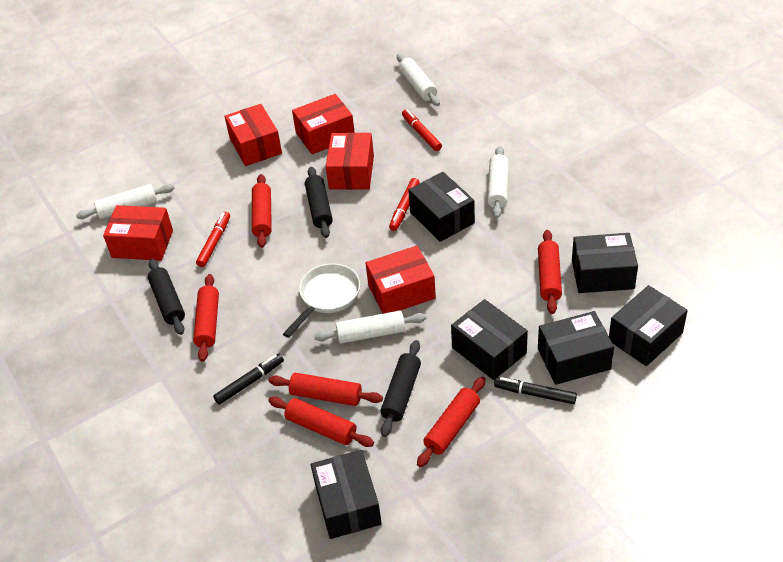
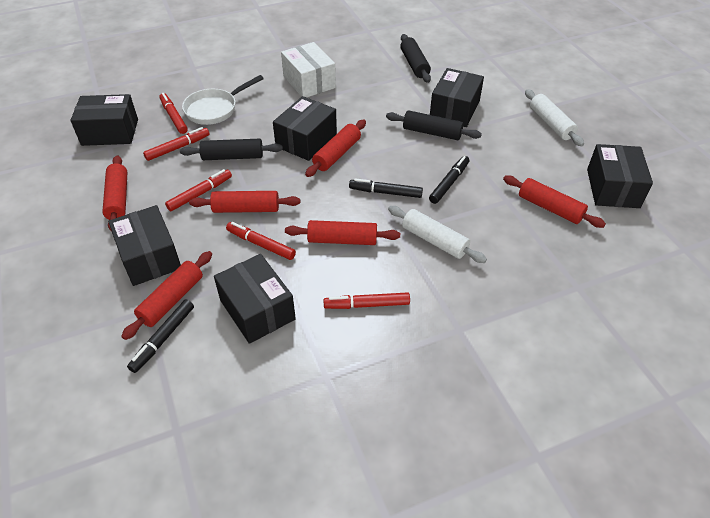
black marker: 2 -> 3
red box: 5 -> 0
red marker: 3 -> 5
white box: 0 -> 1
white rolling pin: 4 -> 2

